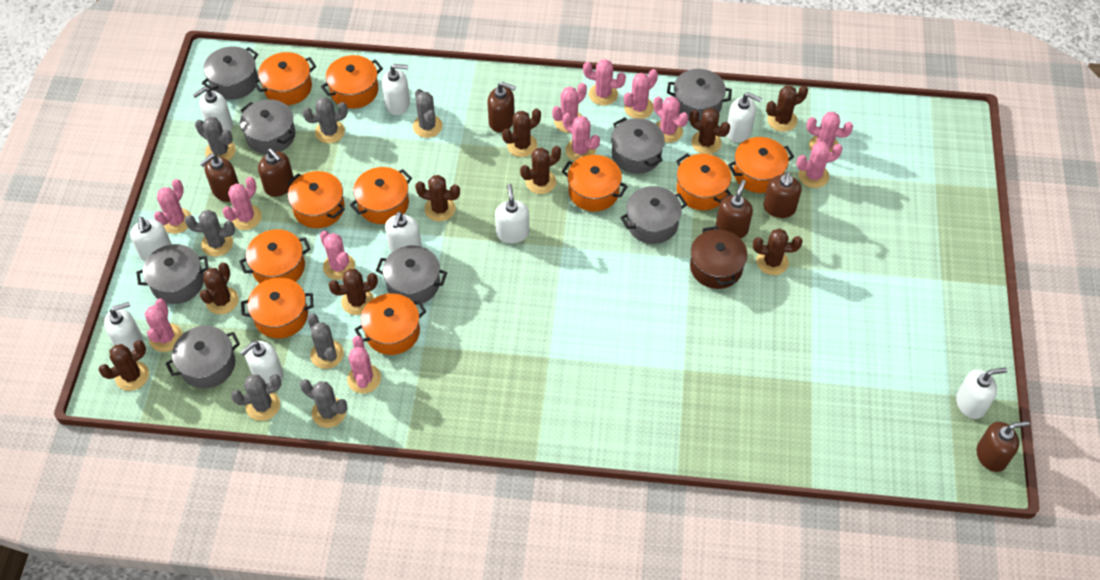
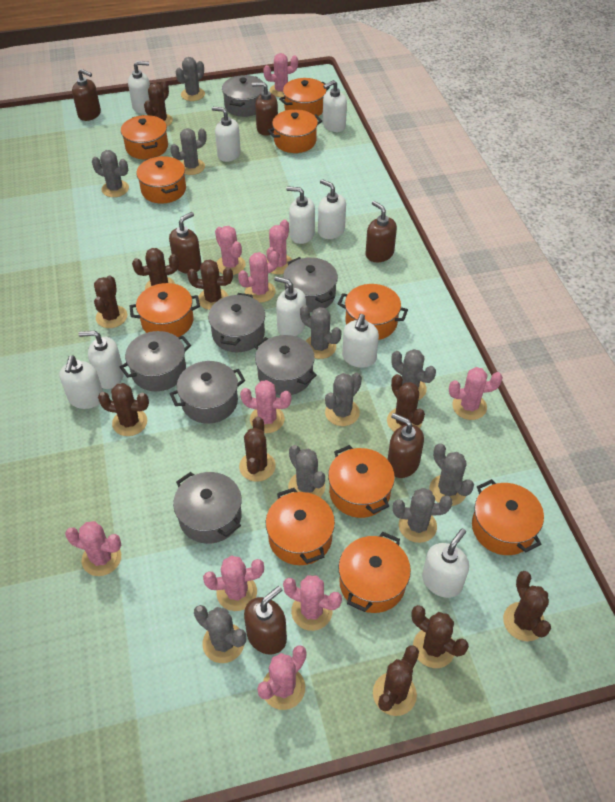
brown cactus: 9 -> 10
brown pot: 1 -> 0
grey cactus: 7 -> 10
grey pot: 8 -> 7
pink cactus: 12 -> 10
white soap dispenser: 9 -> 10

